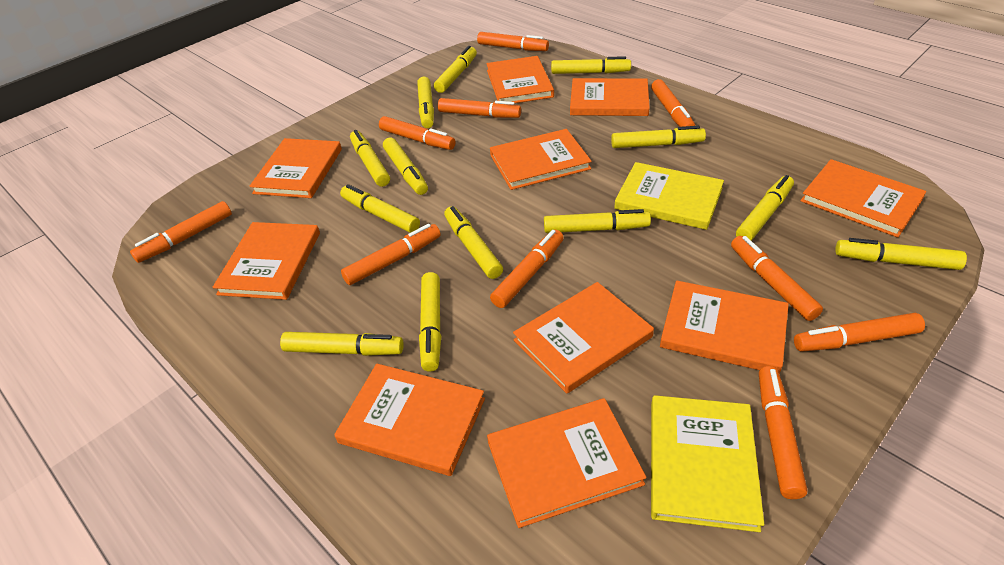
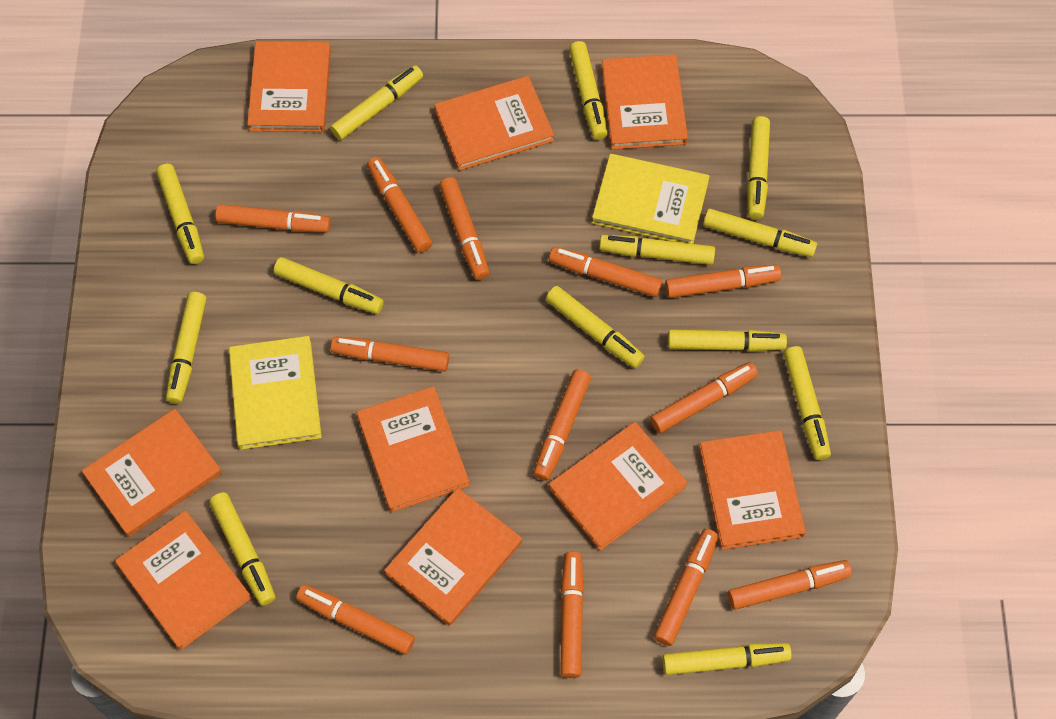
orange book: 10 -> 9
orange marker: 10 -> 12

